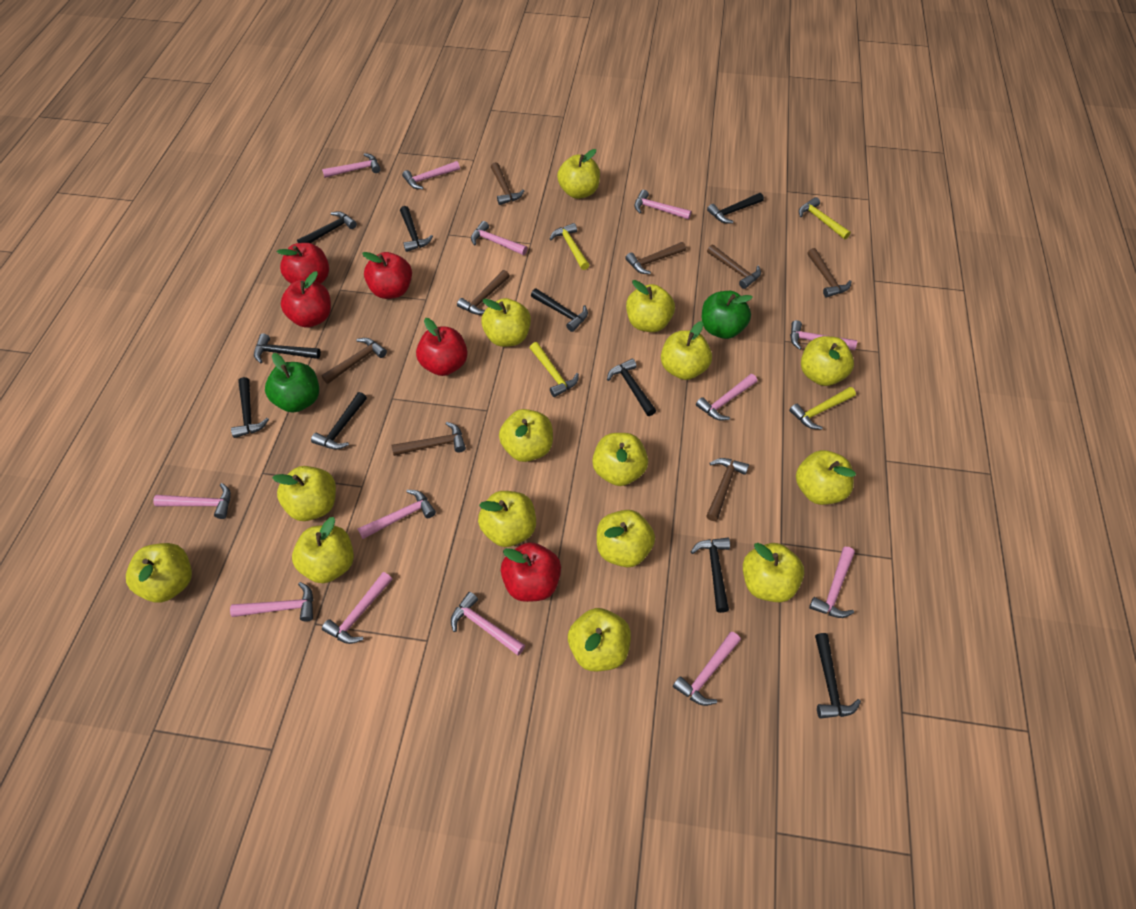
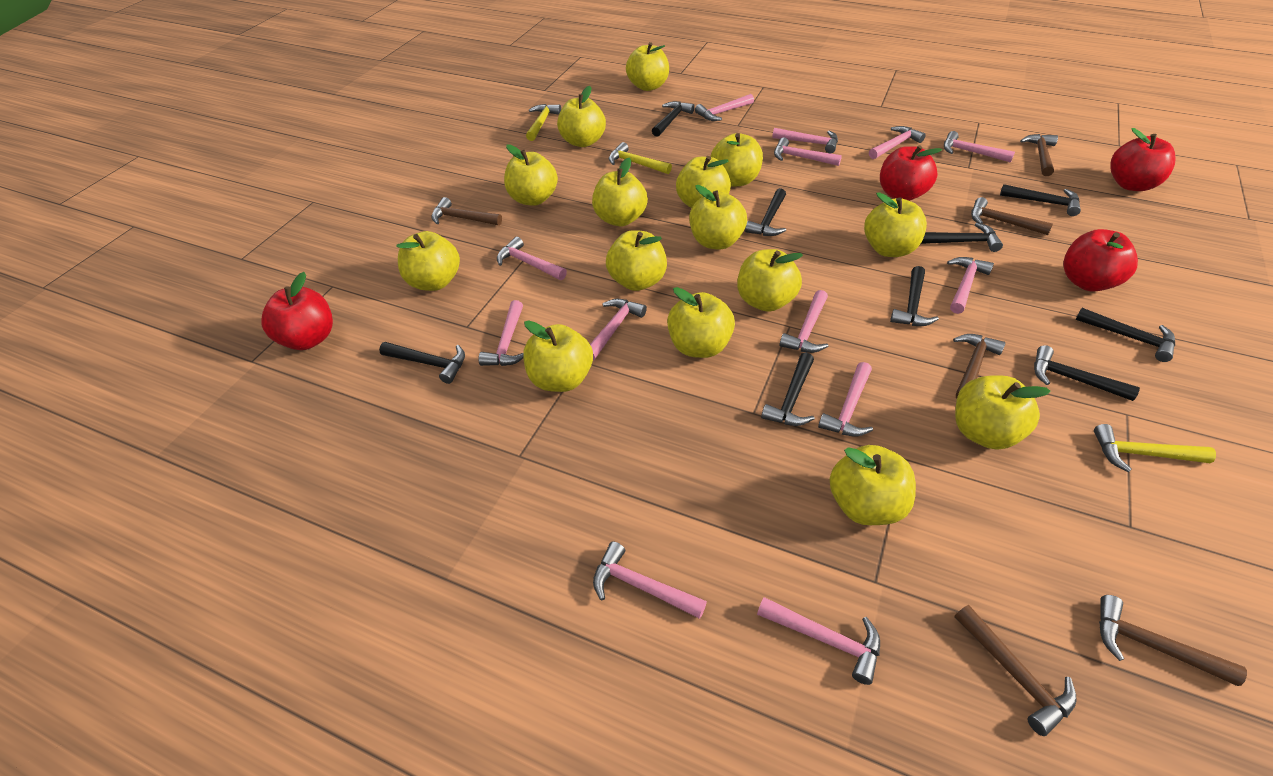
black hammer: 10 -> 9
brown hammer: 8 -> 6
green apple: 2 -> 0
red apple: 5 -> 4
yellow hammer: 4 -> 3

